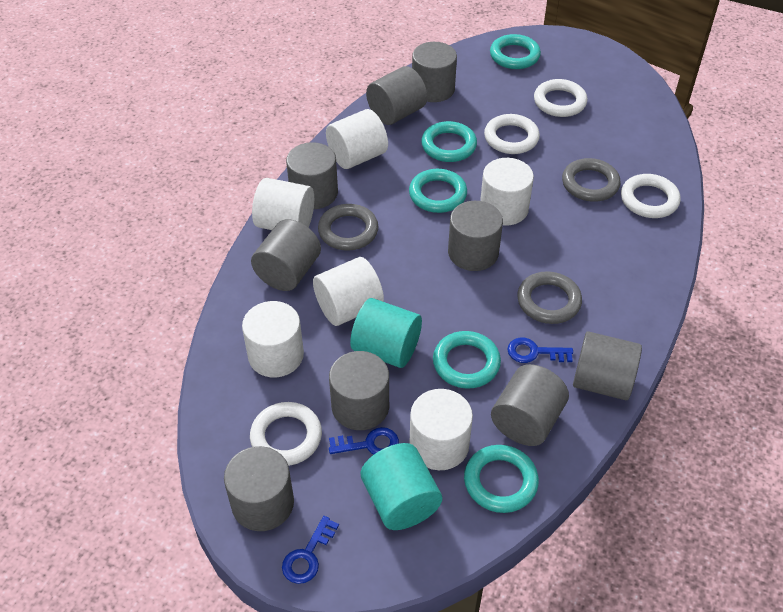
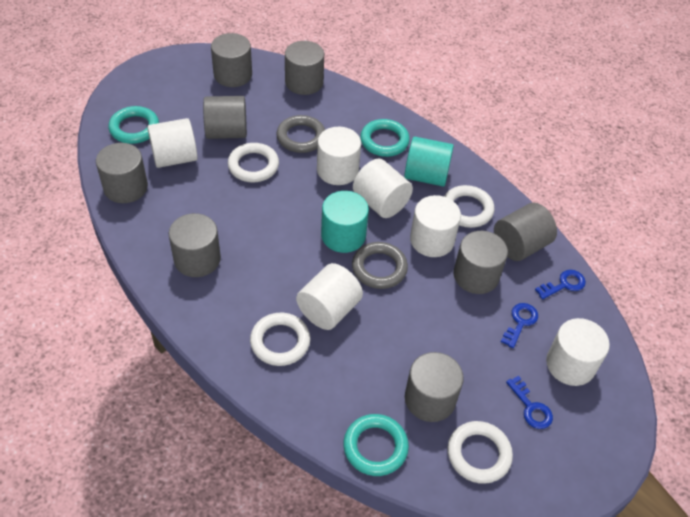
grey cylinder: 9 -> 8
grey ring: 3 -> 2
turquoise ring: 5 -> 3

